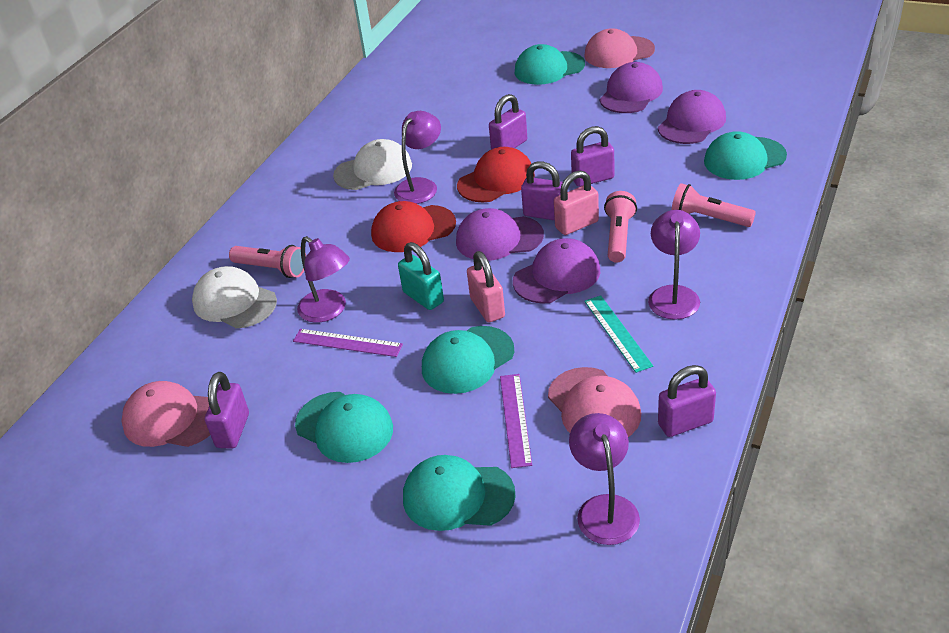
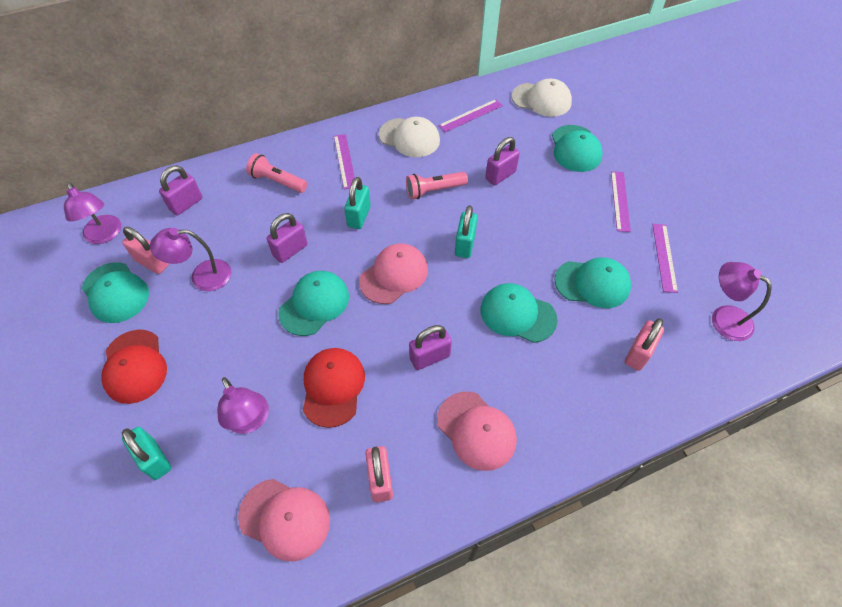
pink flashlight: 3 -> 2
pink padlock: 2 -> 3
purple cap: 4 -> 0
purple padlock: 5 -> 4
purple ruler: 2 -> 4
turquoise padlock: 1 -> 3
turquoise ruler: 1 -> 0

